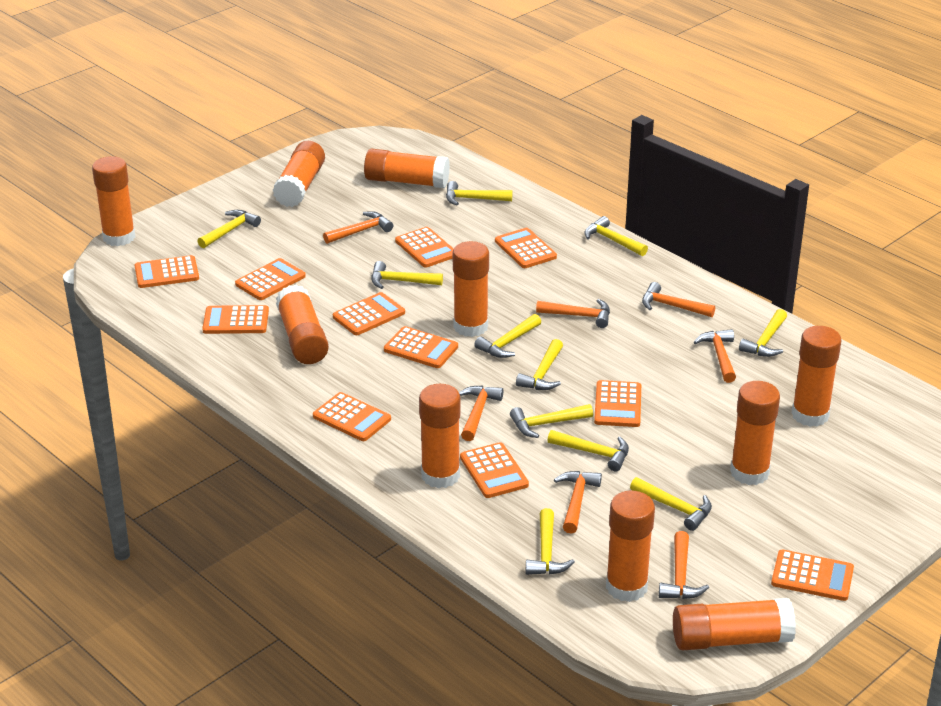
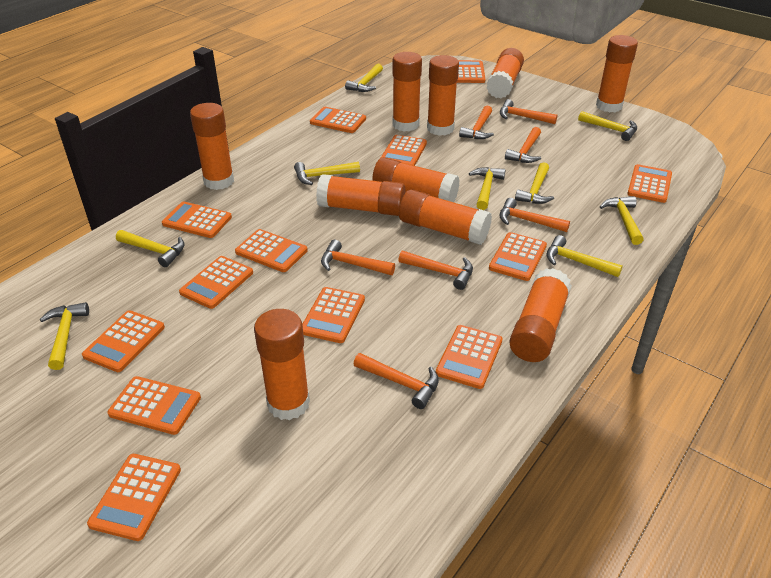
orange calculator: 11 -> 13
yellow hammer: 11 -> 9

